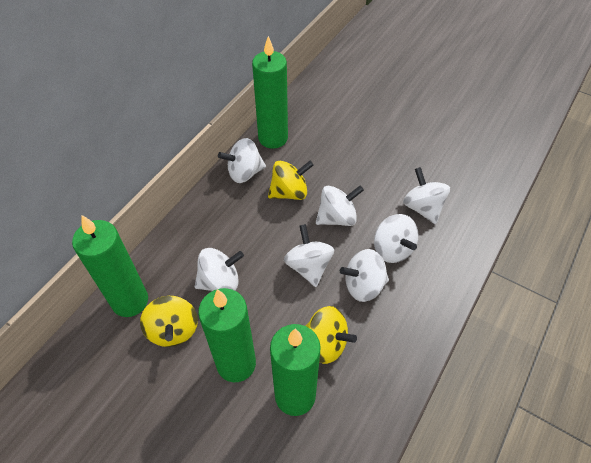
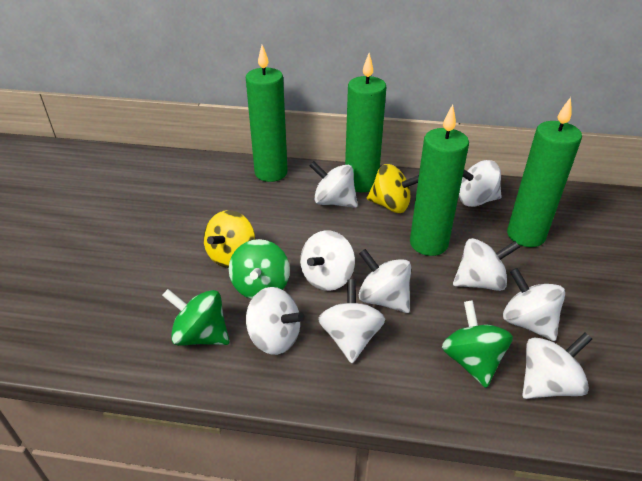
green spinning top: 0 -> 3
white spinning top: 7 -> 9
yellow spinning top: 3 -> 2

